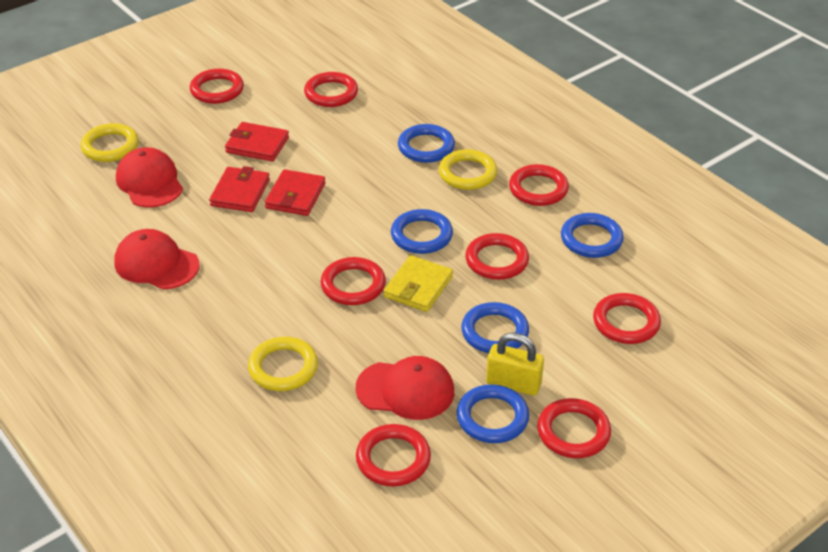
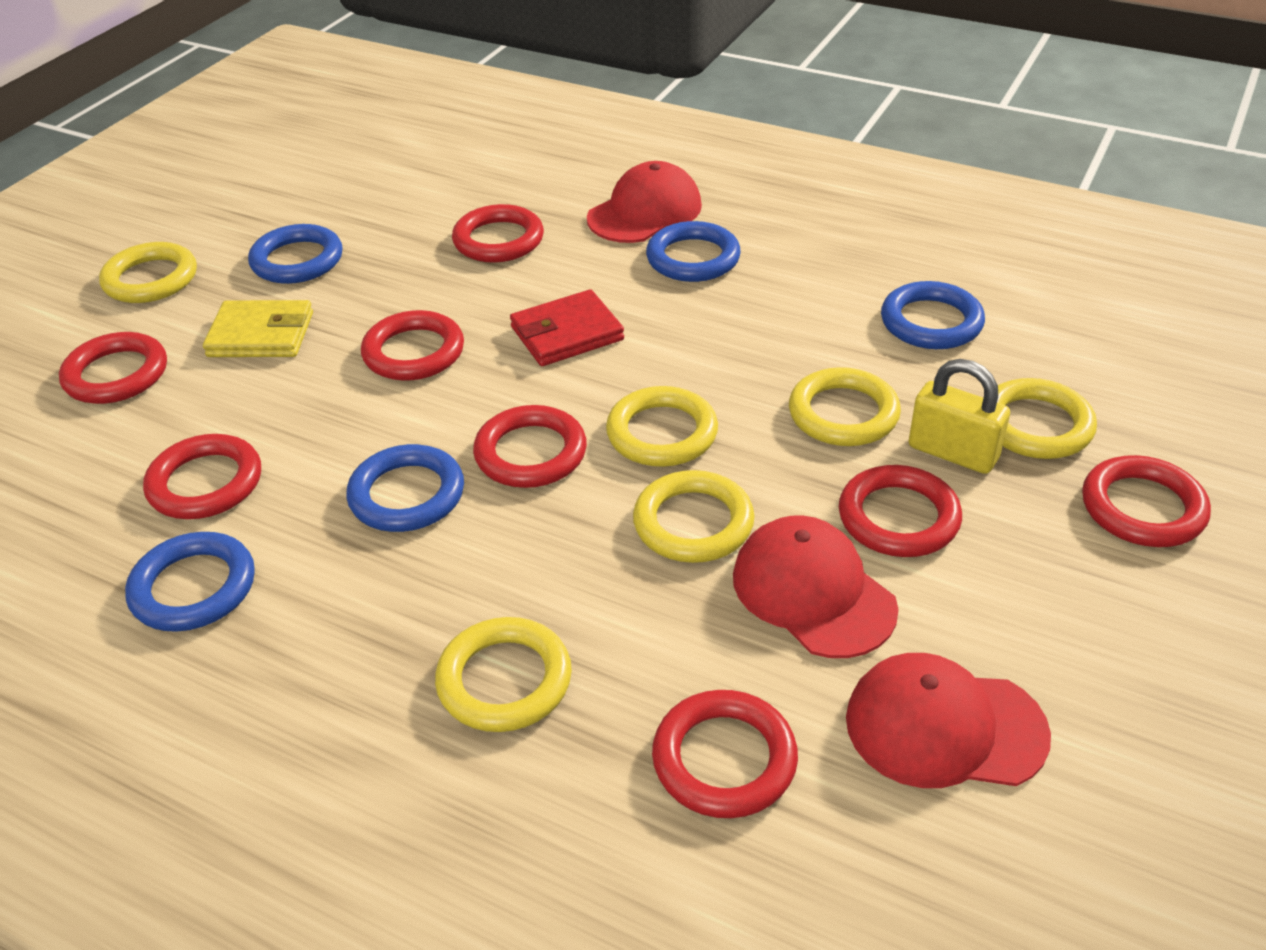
red wallet: 3 -> 1
yellow ring: 3 -> 6

